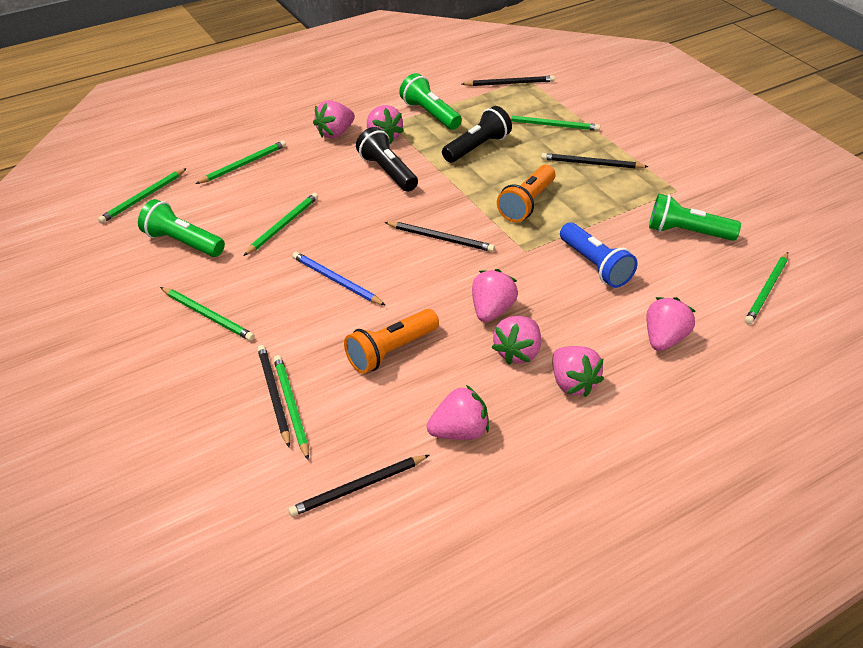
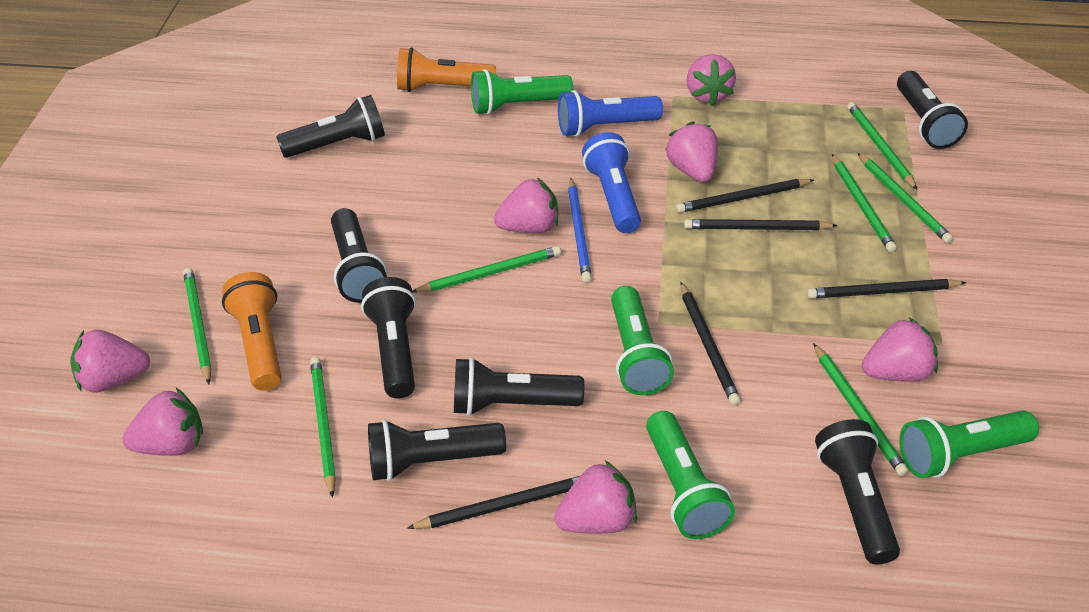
black flashlight: 2 -> 7
blue flashlight: 1 -> 2
green flashlight: 3 -> 4

